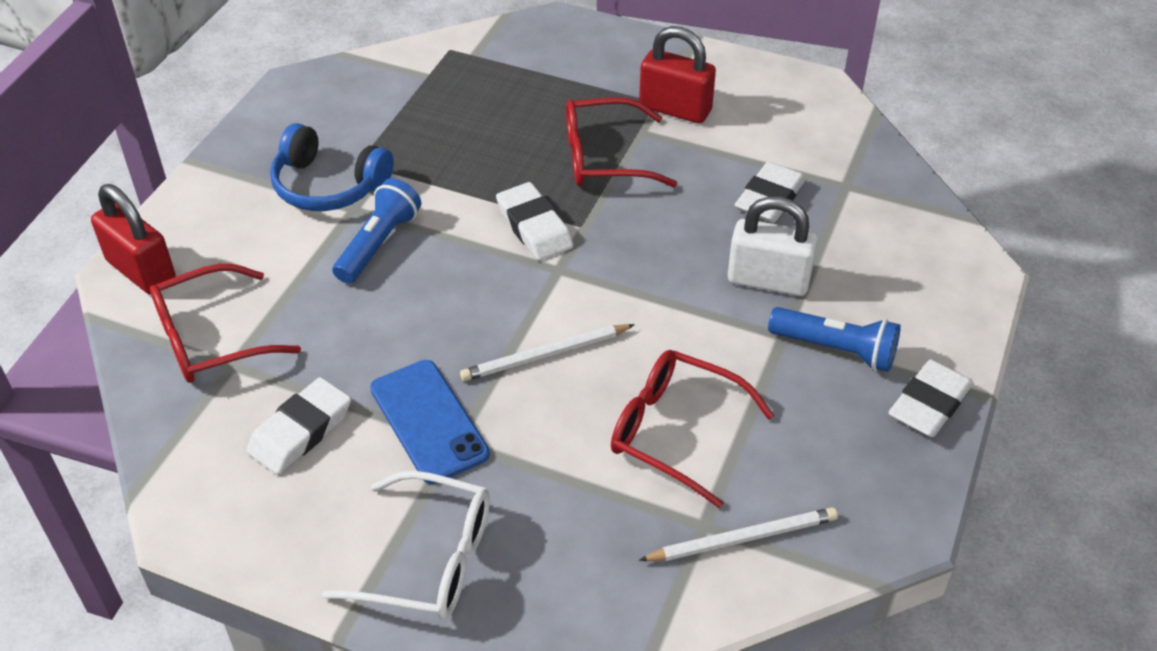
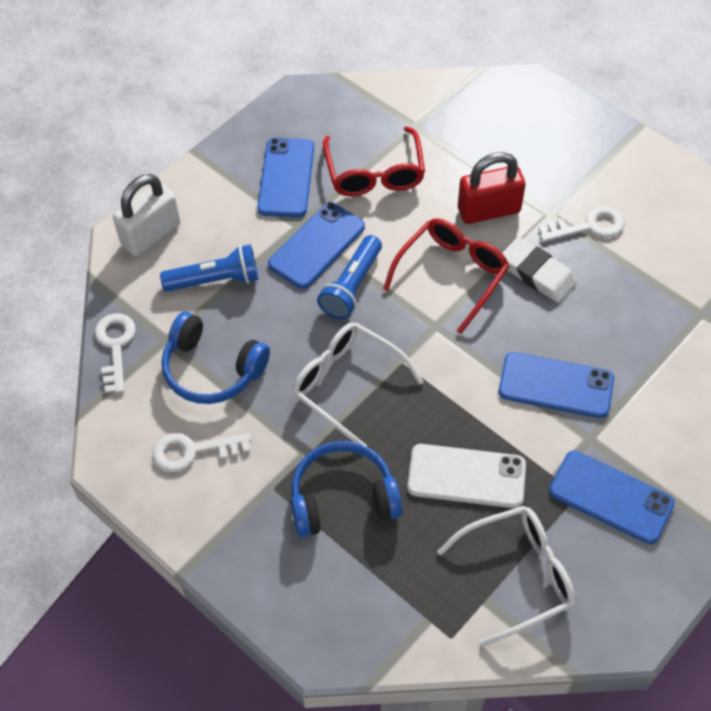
blue headphones: 1 -> 2
blue phone: 1 -> 4
red glasses: 3 -> 2
red padlock: 2 -> 1
white eraser: 4 -> 1
white glasses: 1 -> 2
white key: 0 -> 3
white pencil: 2 -> 0
white phone: 0 -> 1

